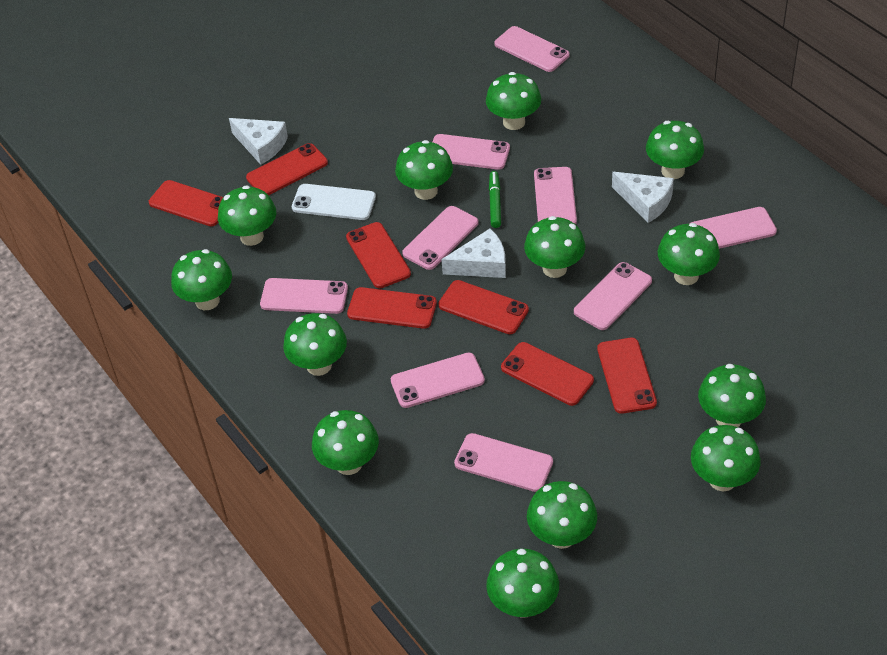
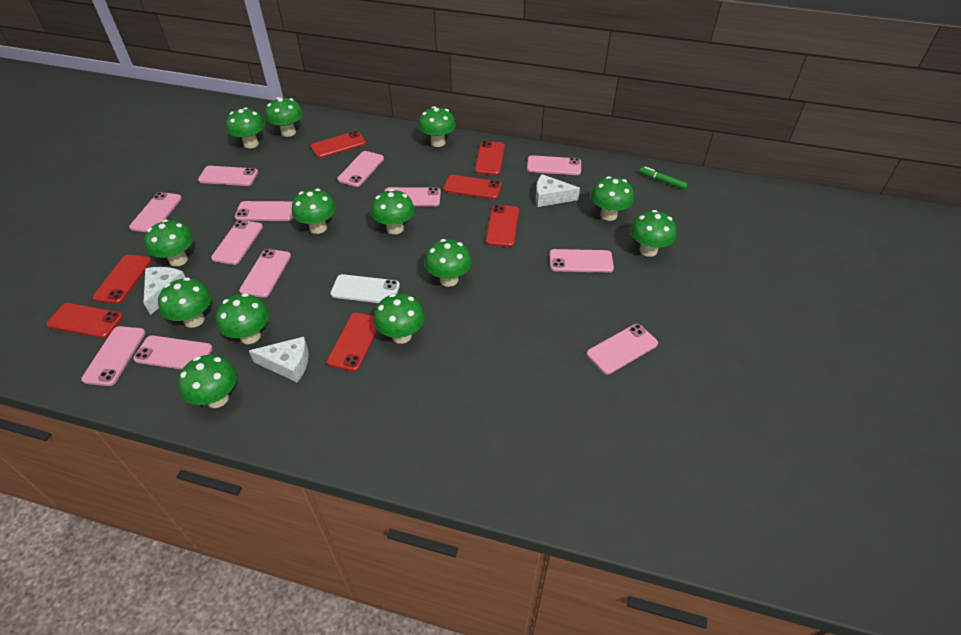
pink phone: 9 -> 12

